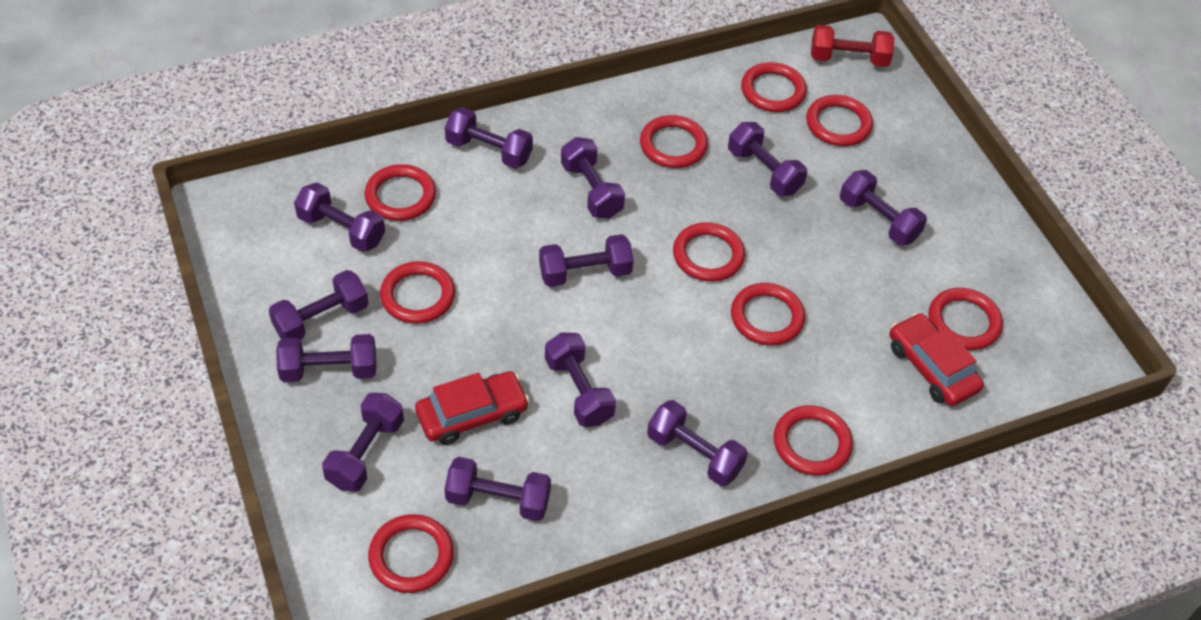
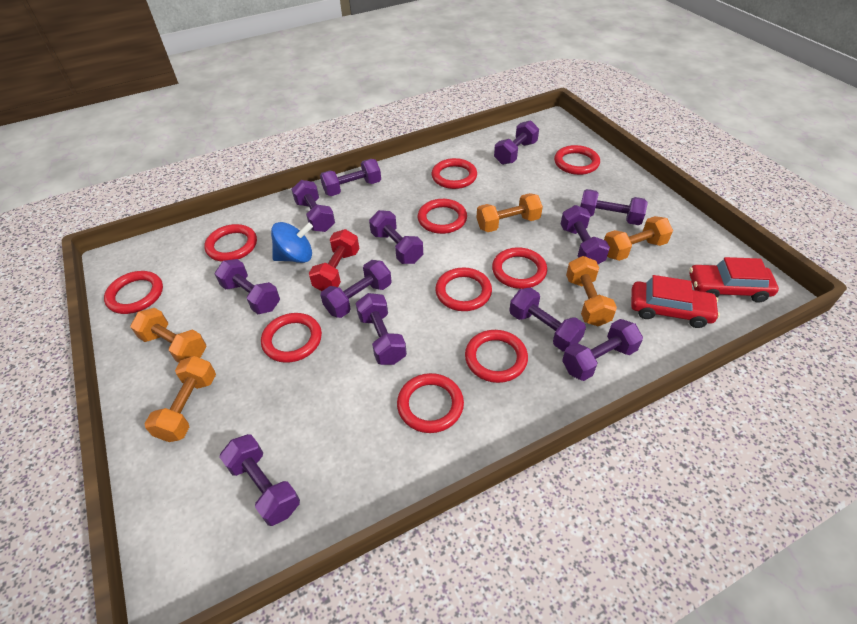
blue spinning top: 0 -> 1
orange dumbbell: 0 -> 5

